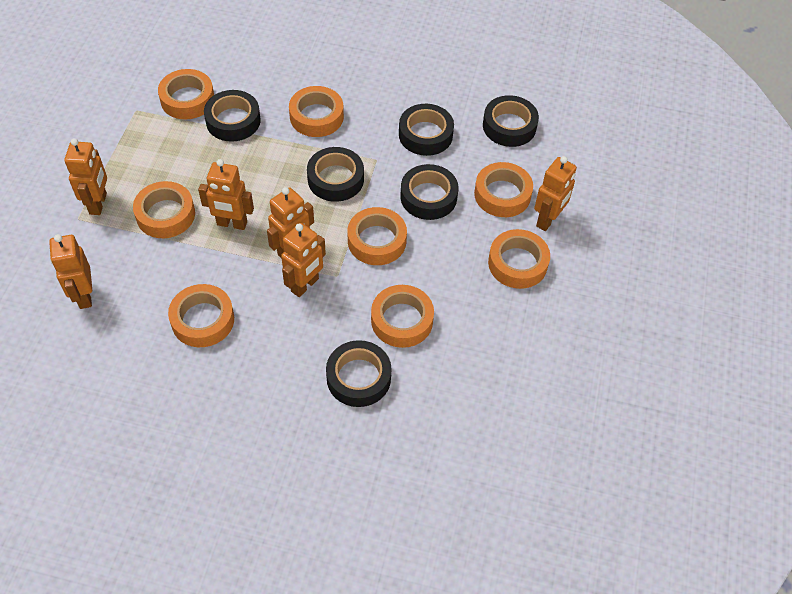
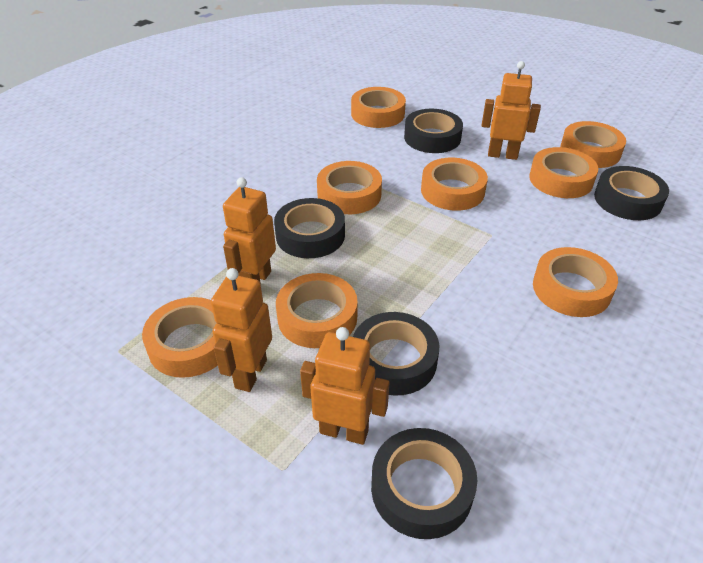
black tape: 6 -> 5
orange robot: 6 -> 4

